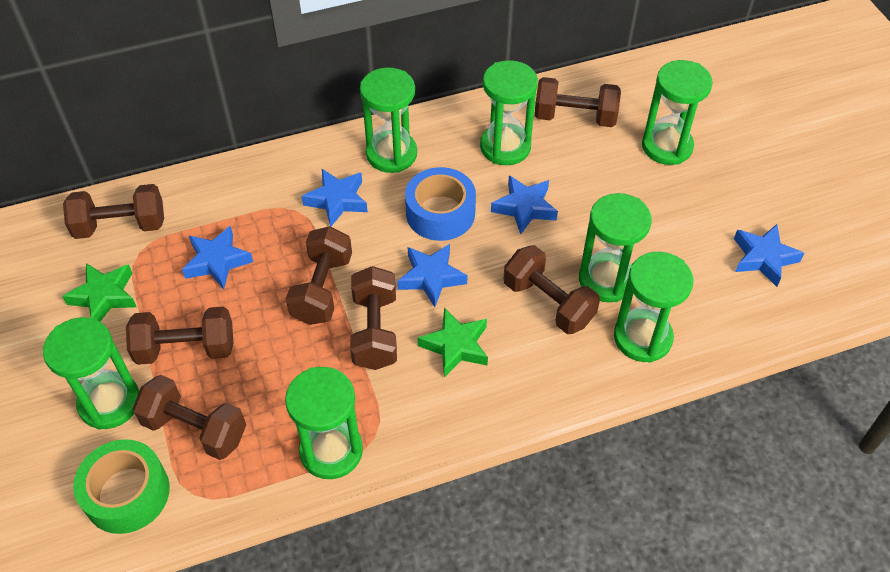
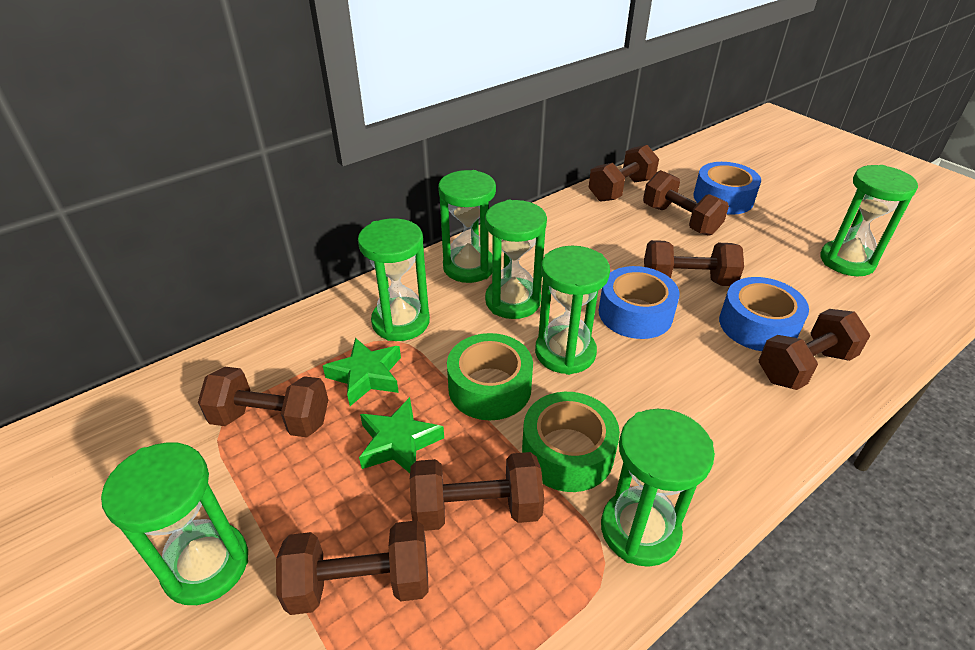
blue star: 5 -> 0
blue tape: 1 -> 3
green tape: 1 -> 2

